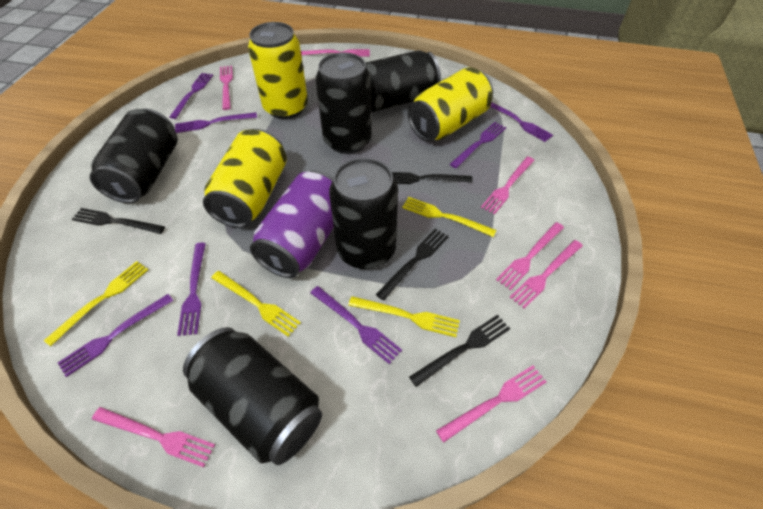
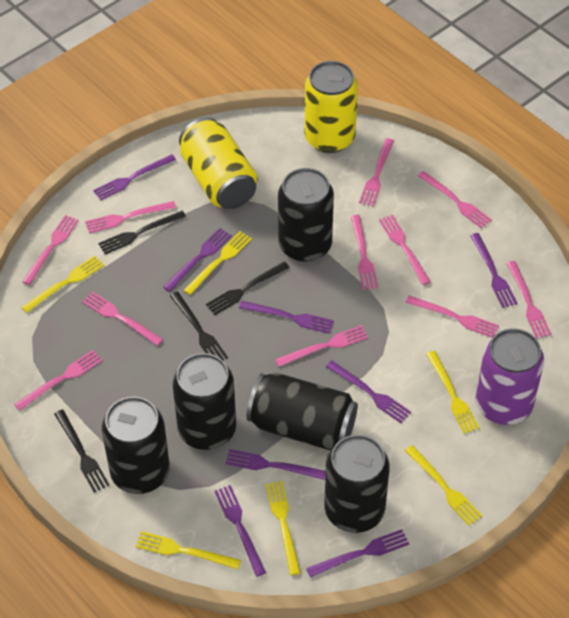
pink fork: 7 -> 11
purple fork: 7 -> 8
yellow can: 3 -> 2
yellow fork: 4 -> 6

